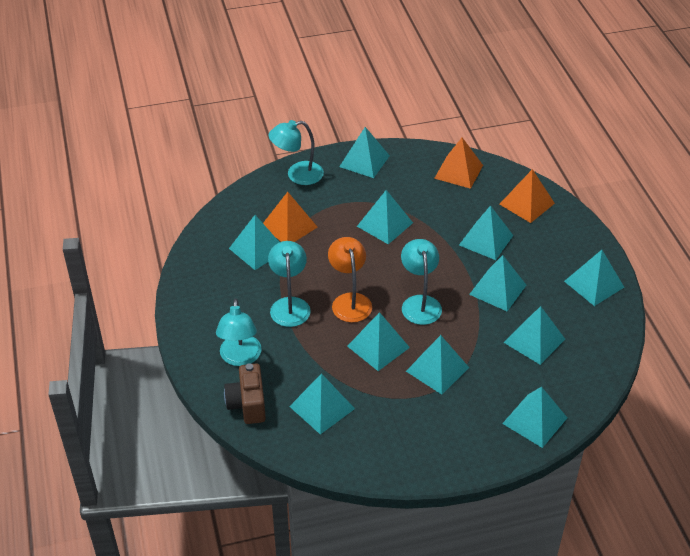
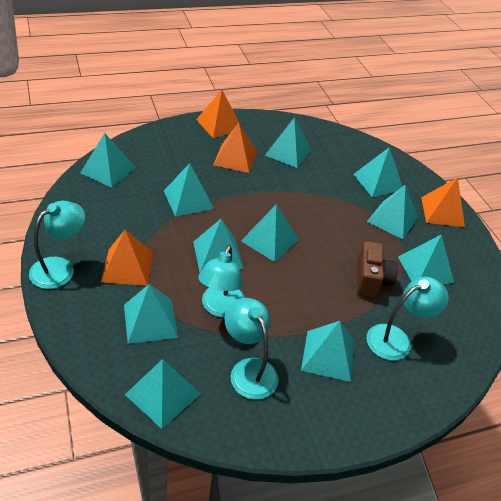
orange lamp: 1 -> 0
orange pyramid: 3 -> 4

